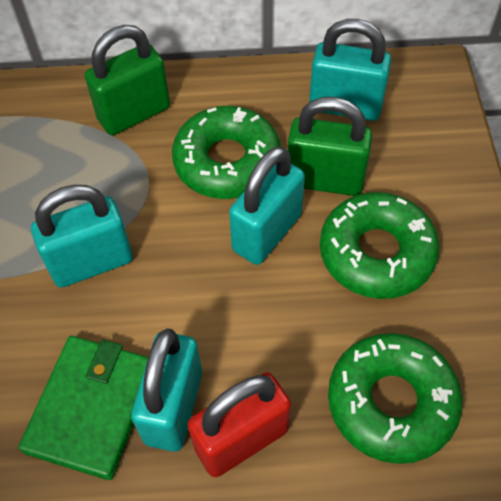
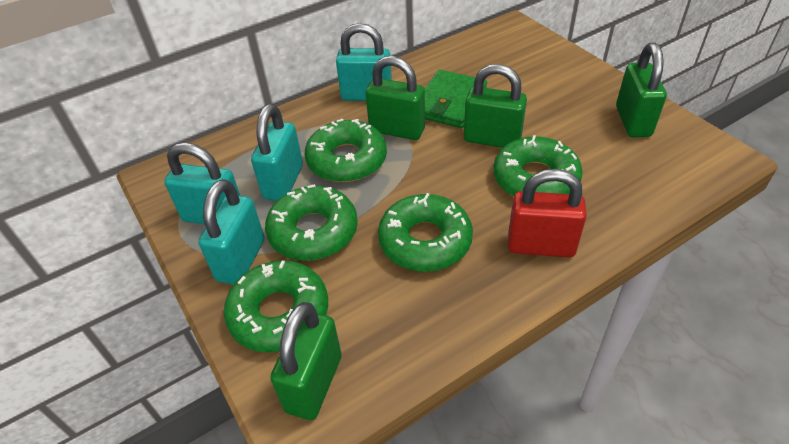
green donut: 3 -> 5
green padlock: 2 -> 4

